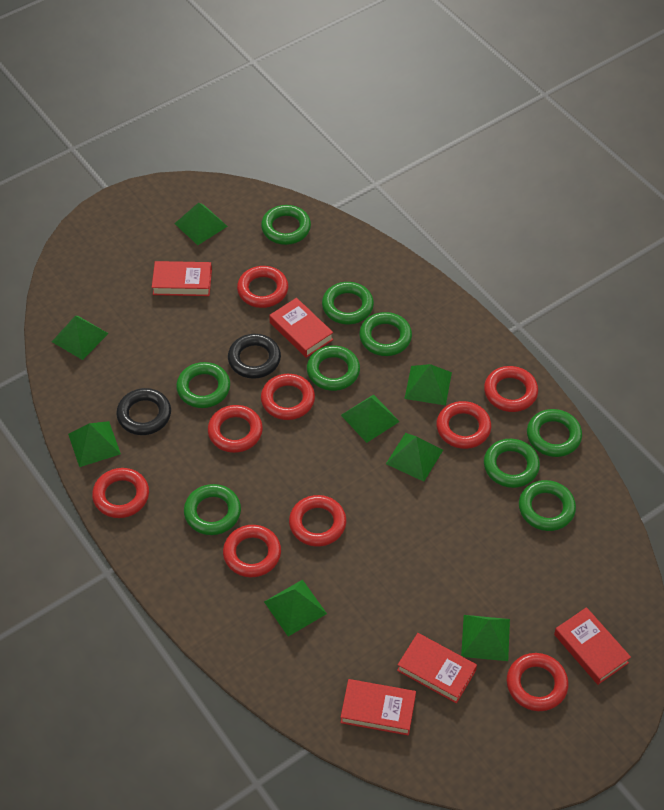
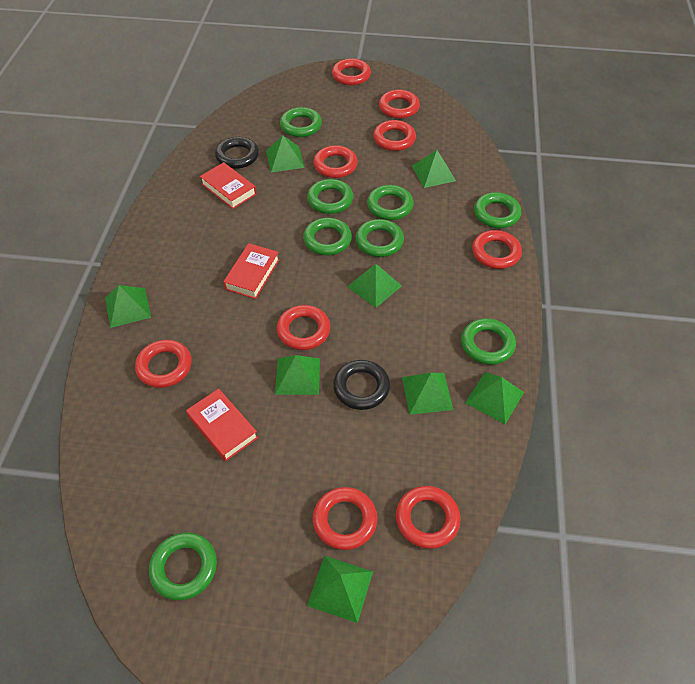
green ring: 9 -> 8
red book: 5 -> 3

